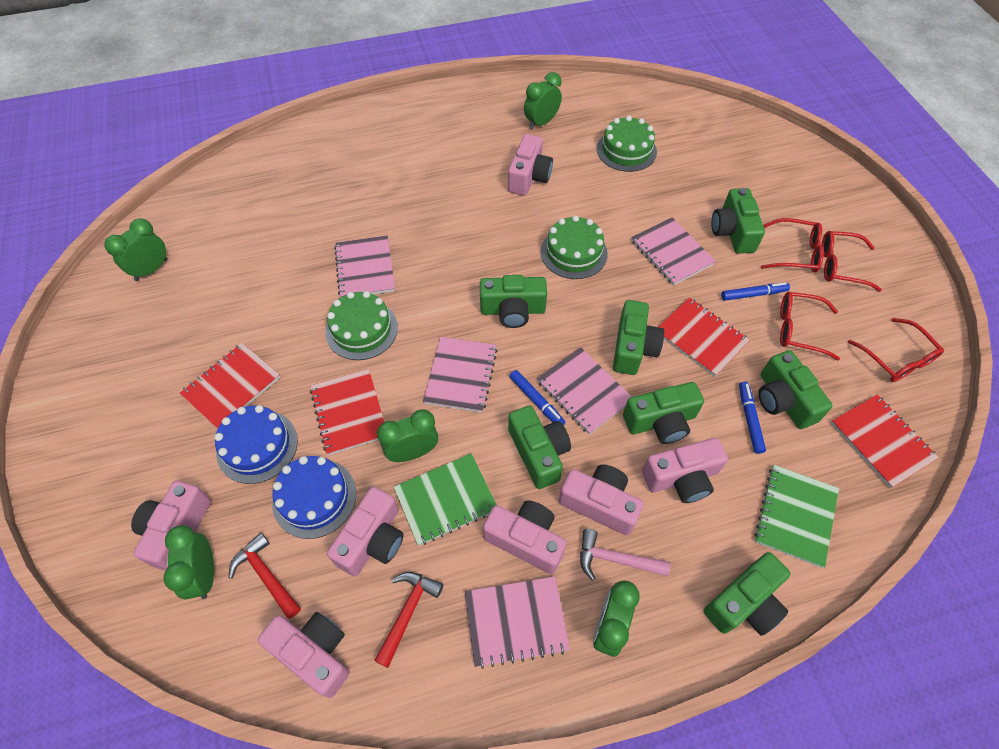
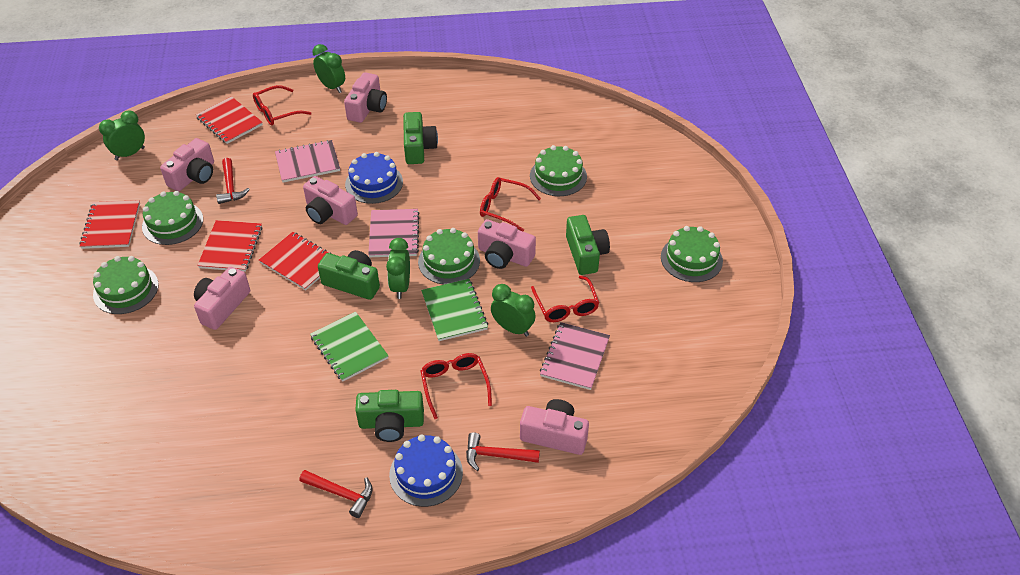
blue marker: 3 -> 0
green cake: 3 -> 5
green camera: 7 -> 4
green clock: 5 -> 4
pink camera: 7 -> 6
pink hammer: 1 -> 0
pink notebook: 5 -> 3
red hammer: 2 -> 3

